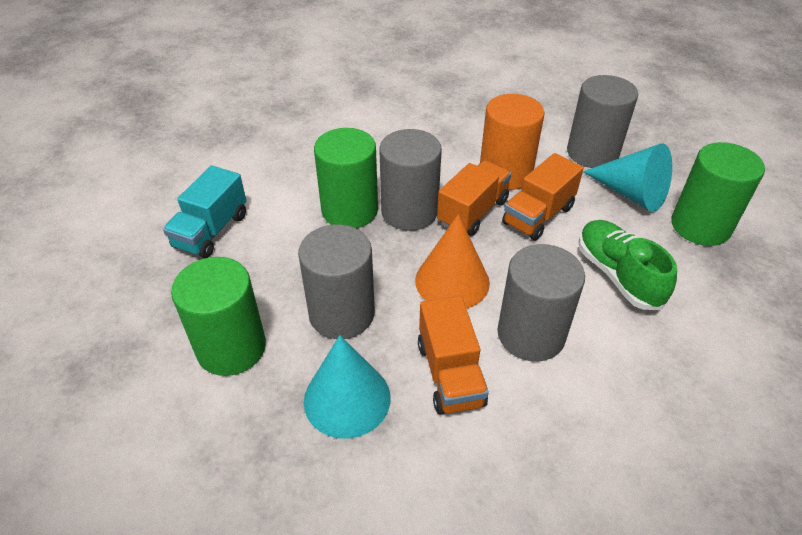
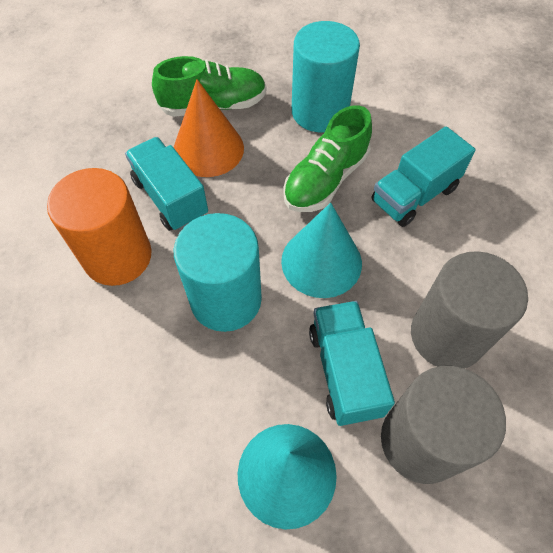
green cylinder: 3 -> 0
green shoe: 1 -> 2
grey cylinder: 4 -> 2
orange truck: 3 -> 0
turquoise cylinder: 0 -> 2
turquoise truck: 1 -> 3

